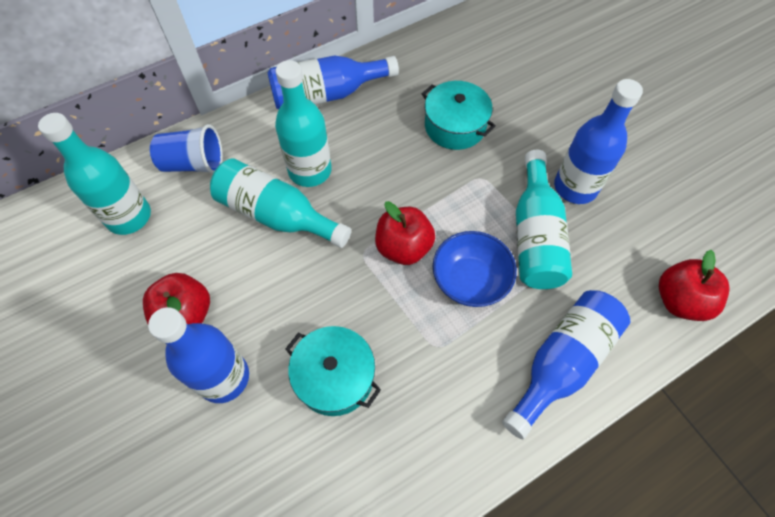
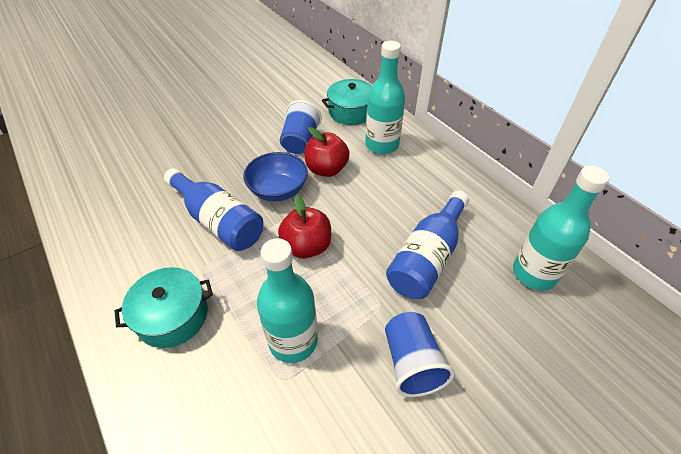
blue bottle: 4 -> 2
blue cup: 1 -> 2
red apple: 3 -> 2
turquoise bottle: 4 -> 3

